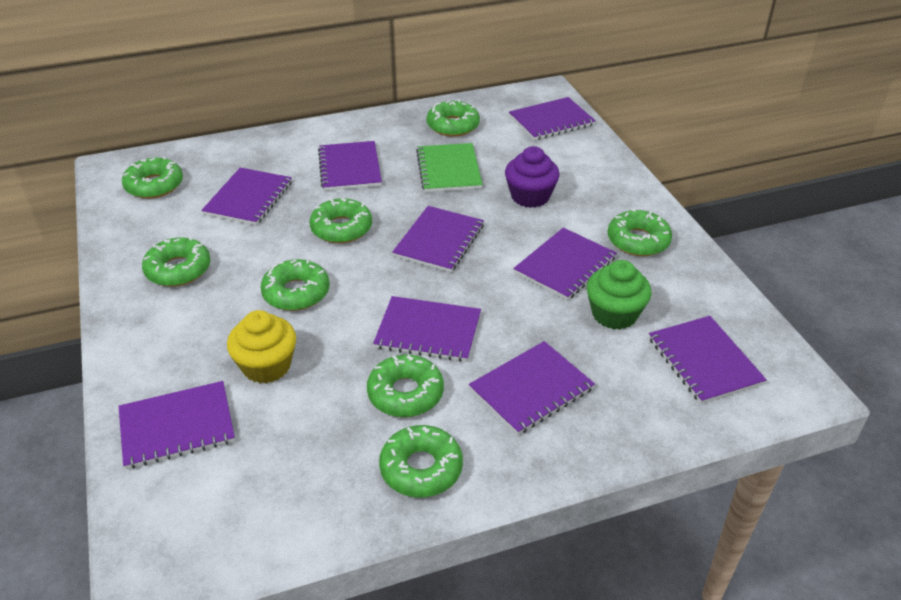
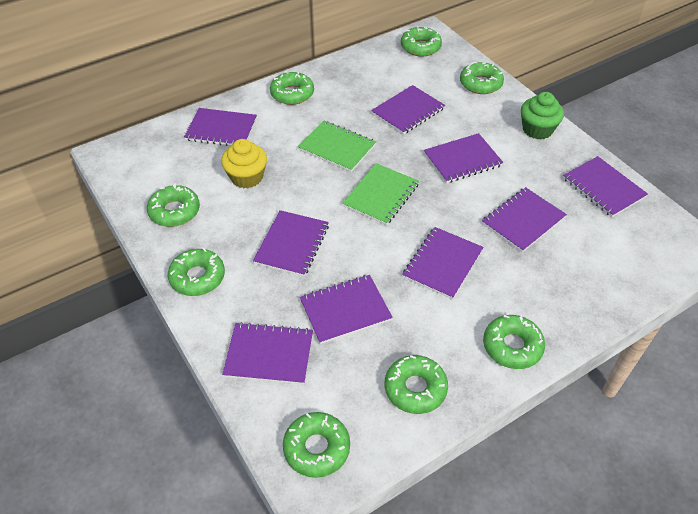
green notebook: 1 -> 2
purple cupcake: 1 -> 0

